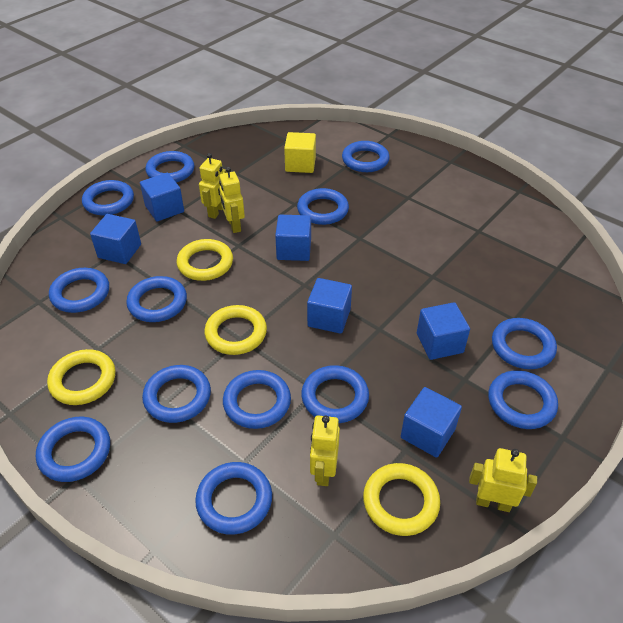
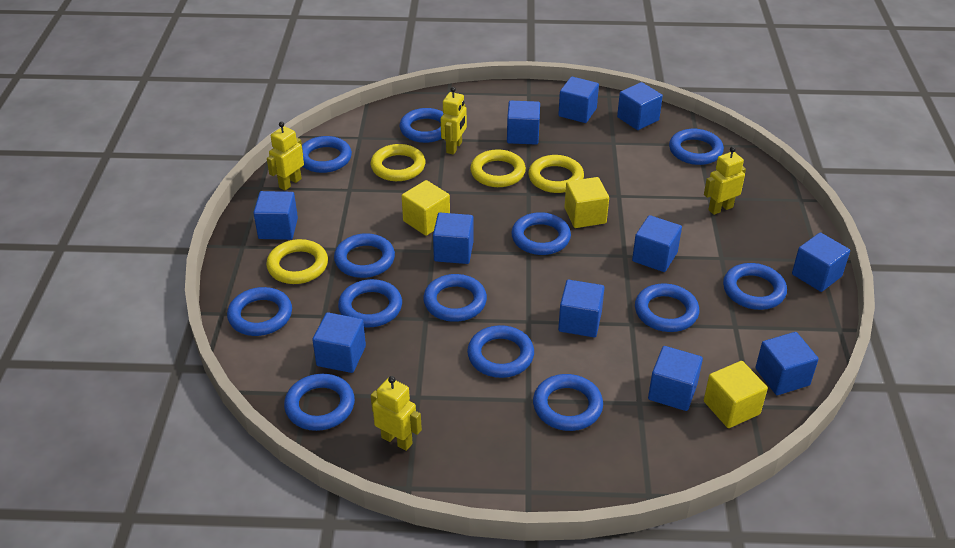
blue cube: 6 -> 11
yellow cube: 1 -> 3

